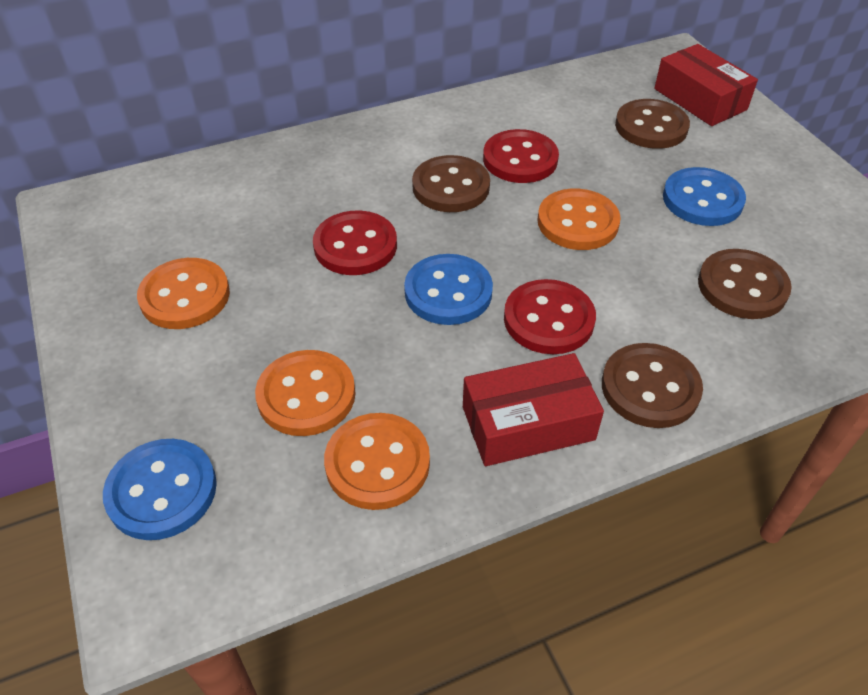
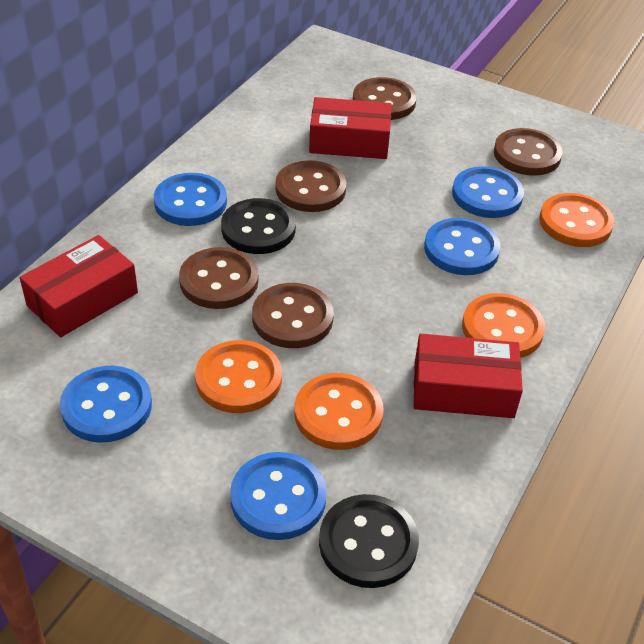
black button: 0 -> 2
blue button: 3 -> 5
brown button: 4 -> 5
red box: 2 -> 3
red button: 3 -> 0

